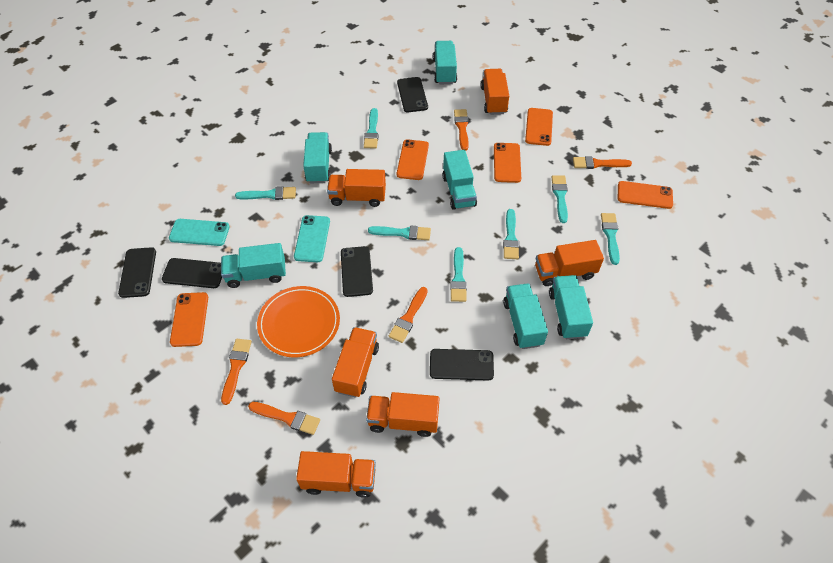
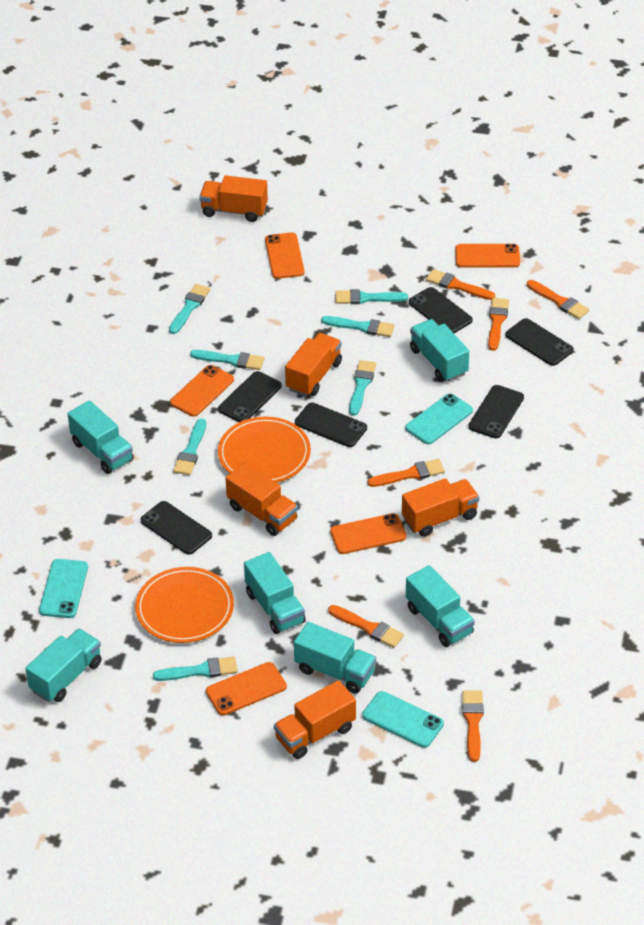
black phone: 5 -> 6
orange brush: 5 -> 6
orange plate: 1 -> 2
orange truck: 6 -> 5
turquoise phone: 2 -> 3

